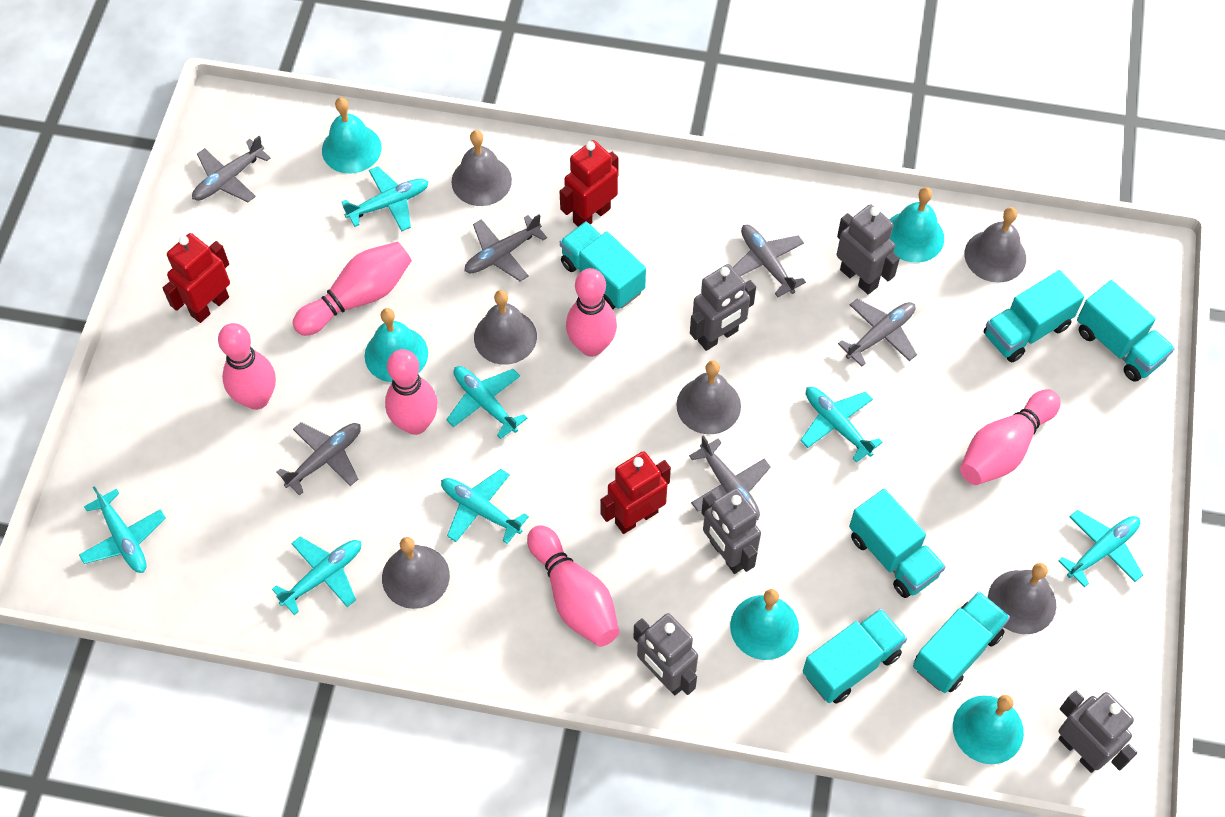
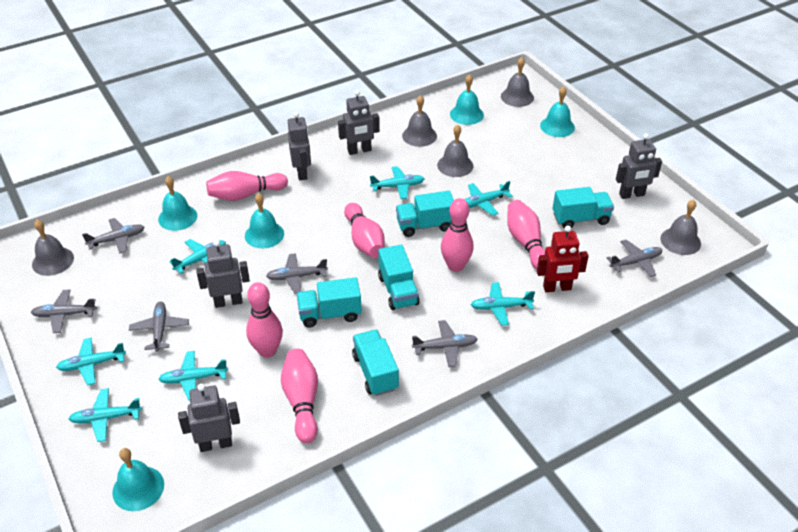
grey bell: 6 -> 5
red robot: 3 -> 1
turquoise truck: 6 -> 5

